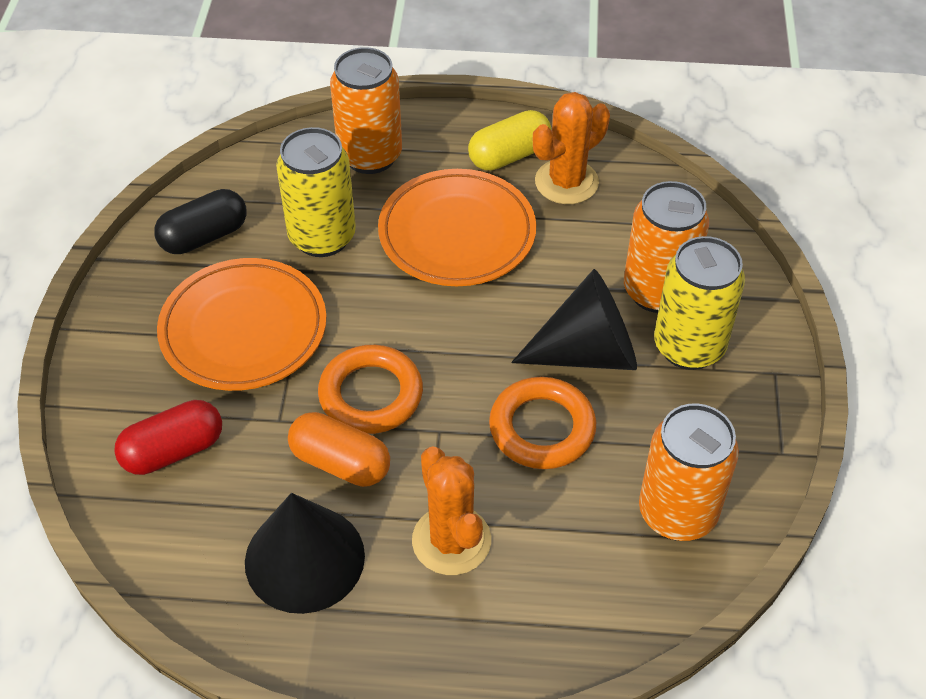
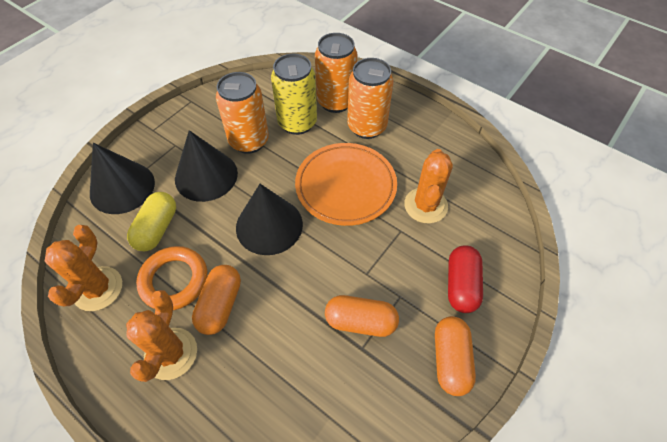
black capsule: 1 -> 0
black cone: 2 -> 3
orange cactus: 2 -> 3
orange capsule: 1 -> 3
orange plate: 2 -> 1
orange ring: 2 -> 1
yellow can: 2 -> 1

